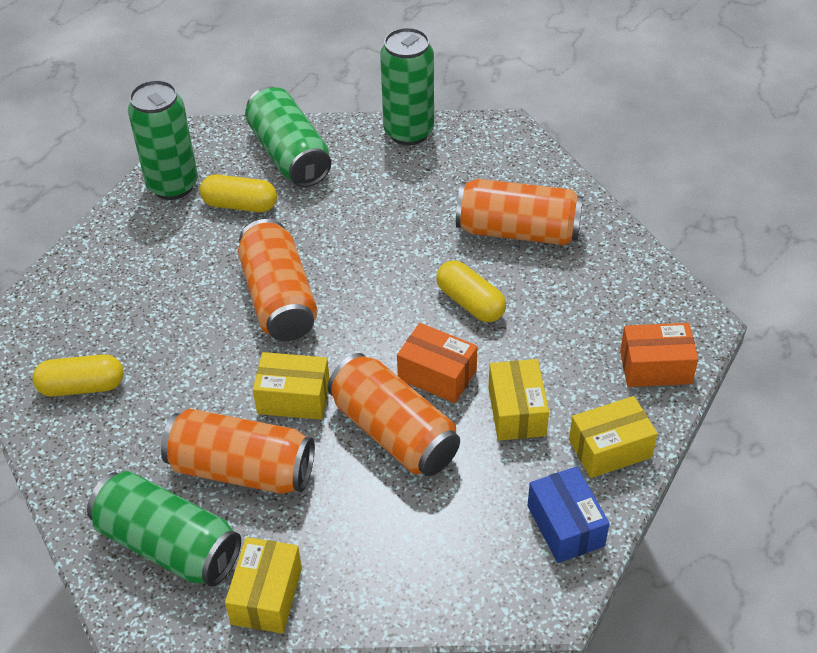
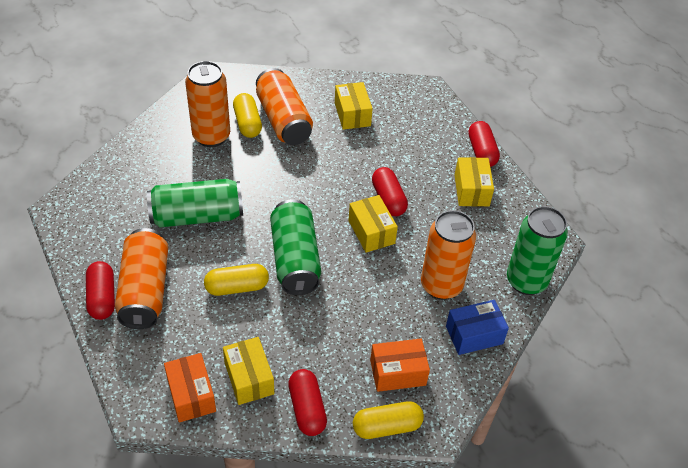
green can: 4 -> 3
red capsule: 0 -> 4

